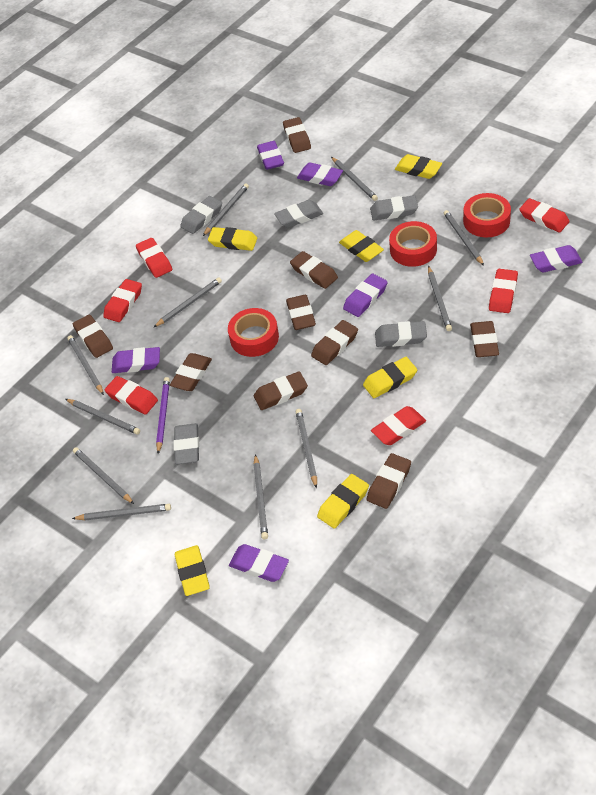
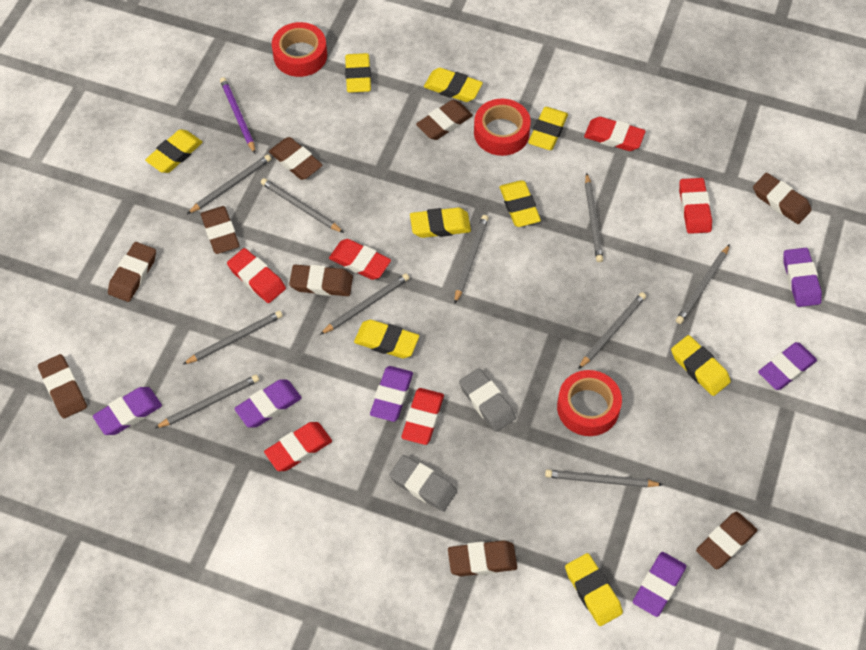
grey eraser: 5 -> 2
grey pencil: 11 -> 10
yellow eraser: 6 -> 9

